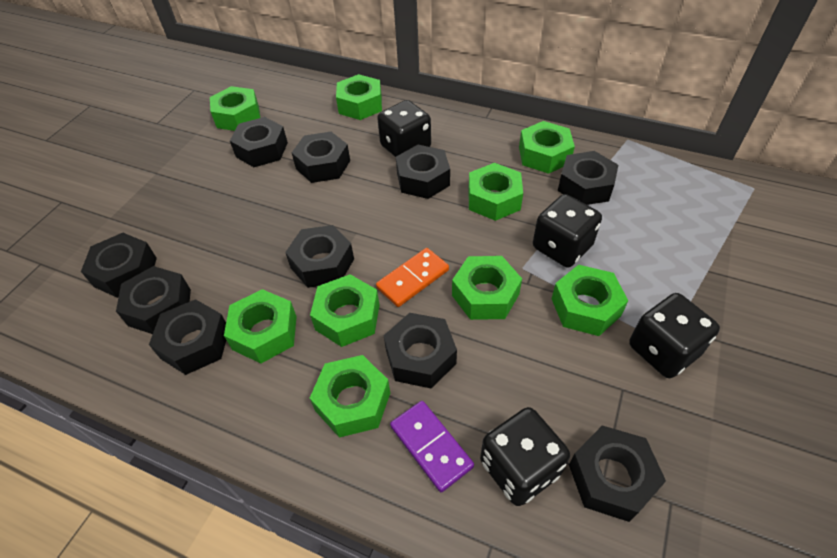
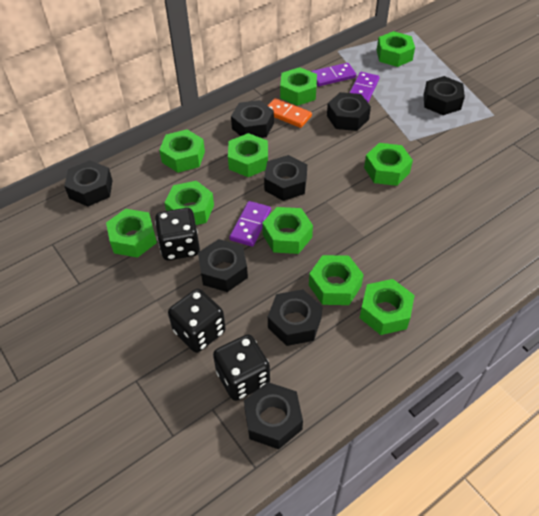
black dice: 4 -> 3
black nut: 10 -> 8
green nut: 9 -> 10
purple domino: 1 -> 3

